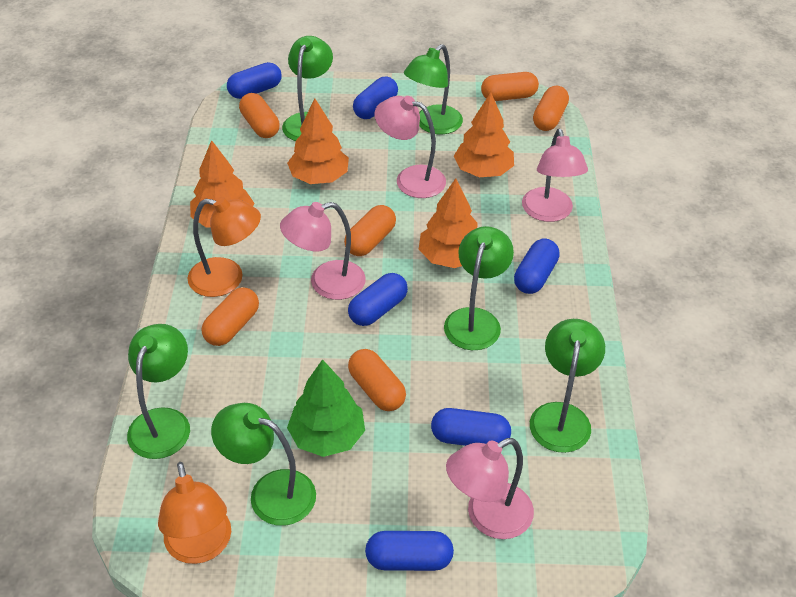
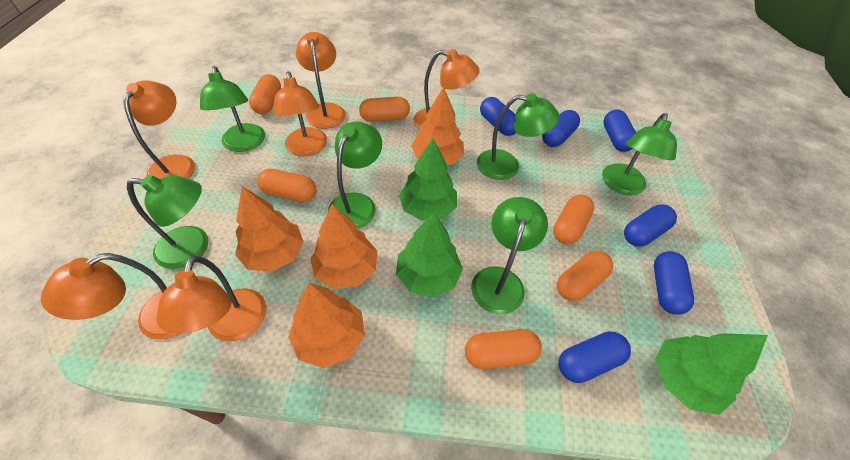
green tree: 1 -> 3
orange lamp: 2 -> 6
pink lamp: 4 -> 0

